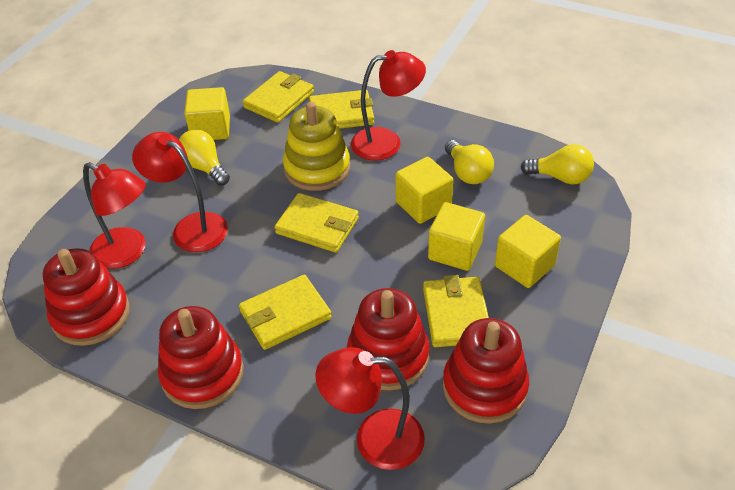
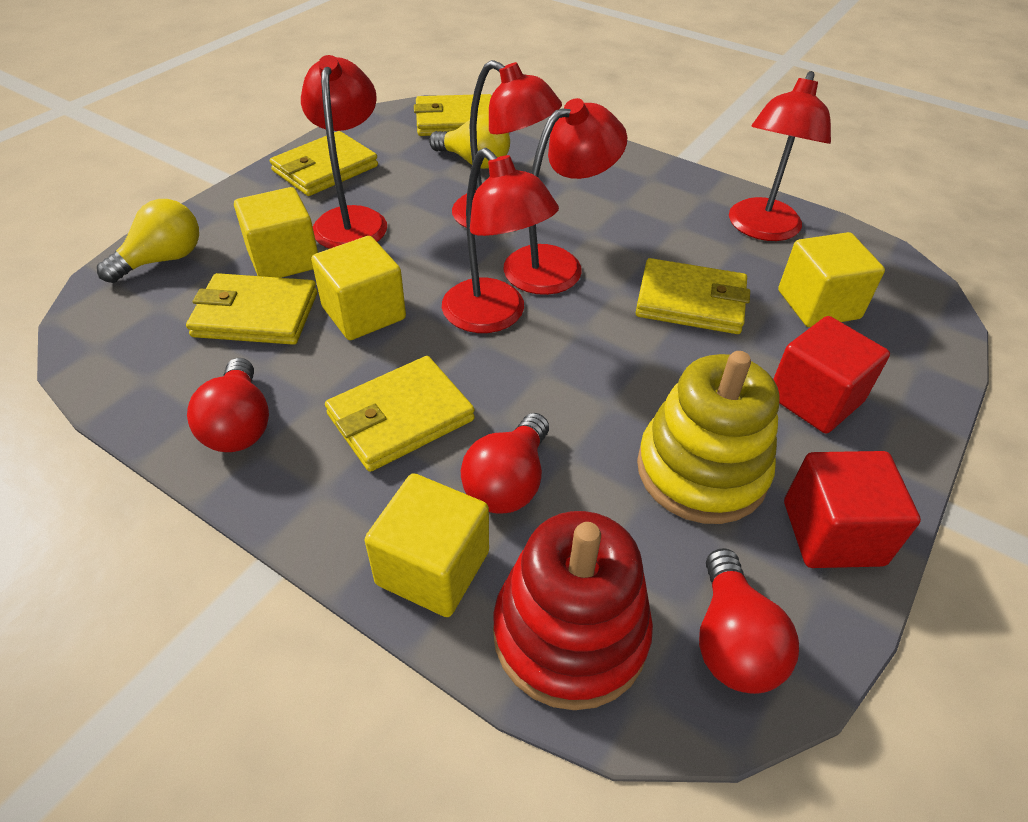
red cube: 0 -> 2
red lamp: 4 -> 5
red light bulb: 0 -> 3
red stacking toy: 4 -> 1
yellow light bulb: 3 -> 2

